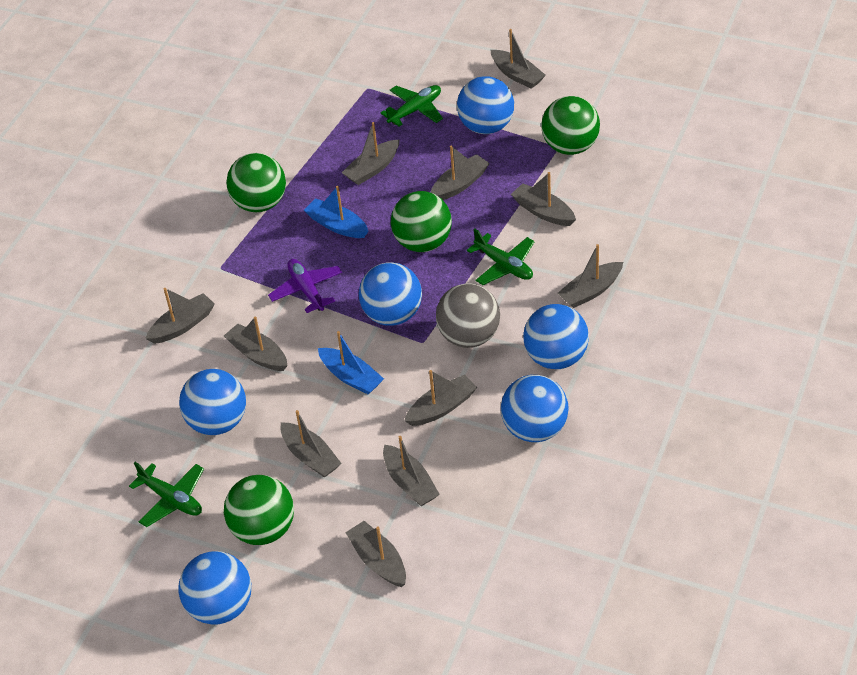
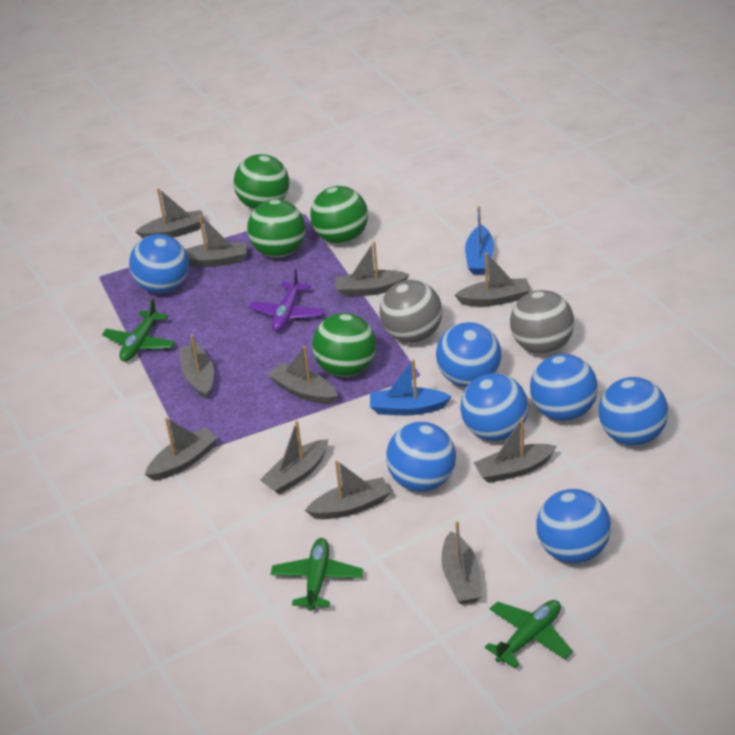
blue ball: 6 -> 7
grey ball: 1 -> 2

